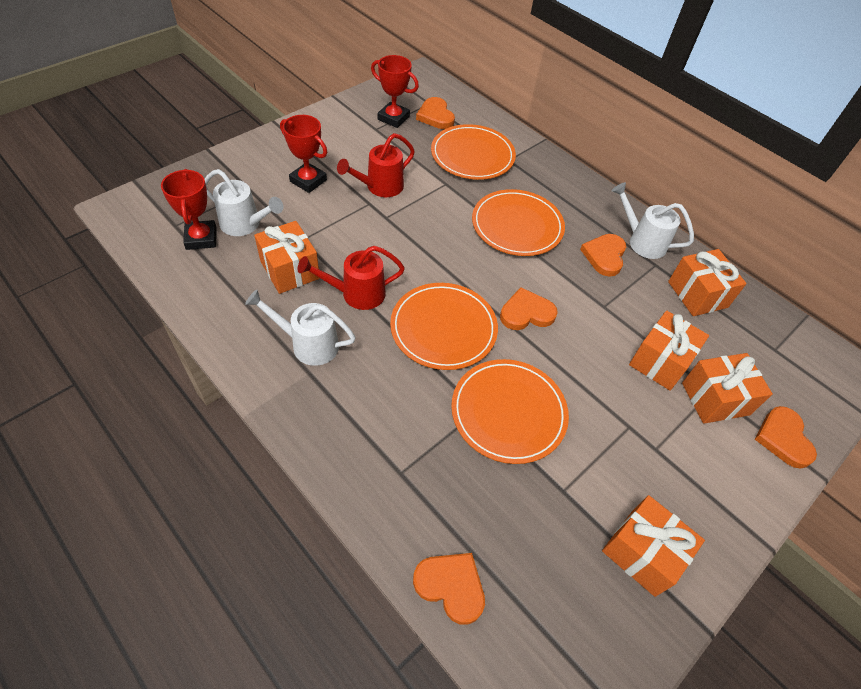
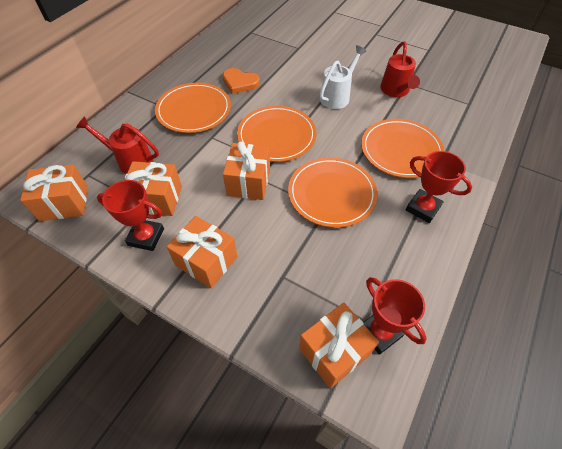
orange heart: 5 -> 1
white watering can: 3 -> 1

